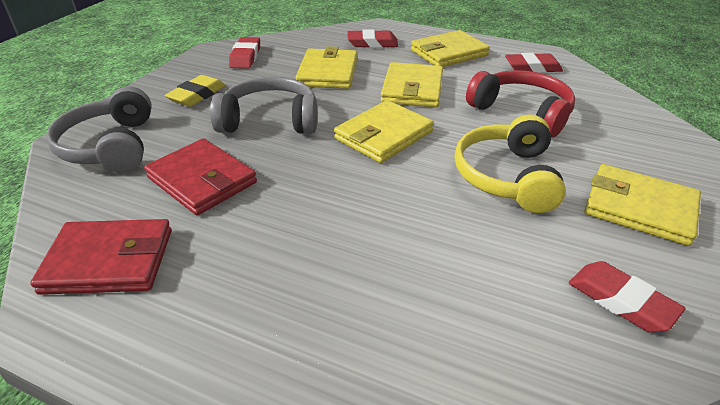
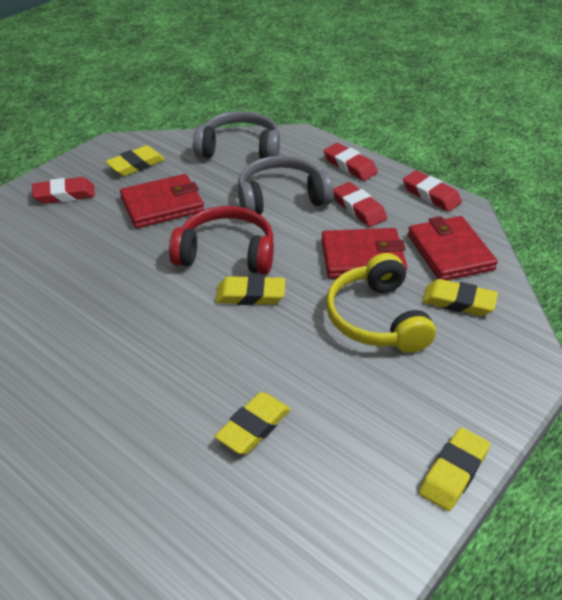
red wallet: 2 -> 3
yellow eraser: 1 -> 5
yellow wallet: 5 -> 0

